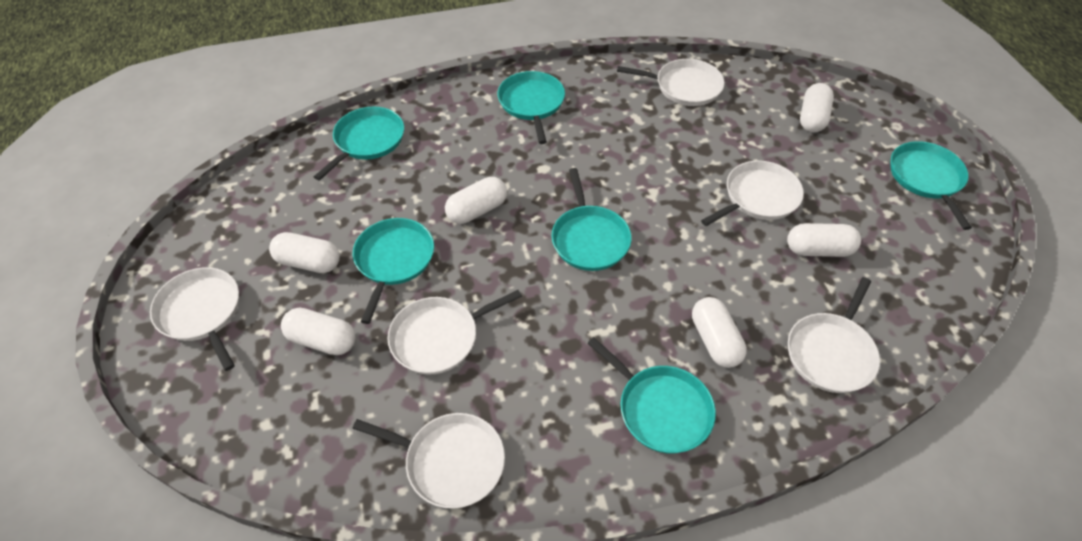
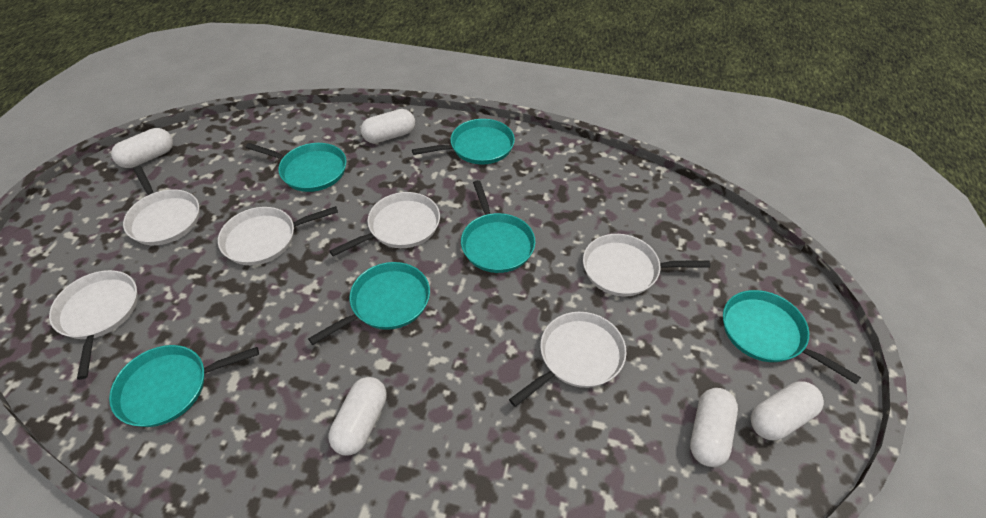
white capsule: 6 -> 5

